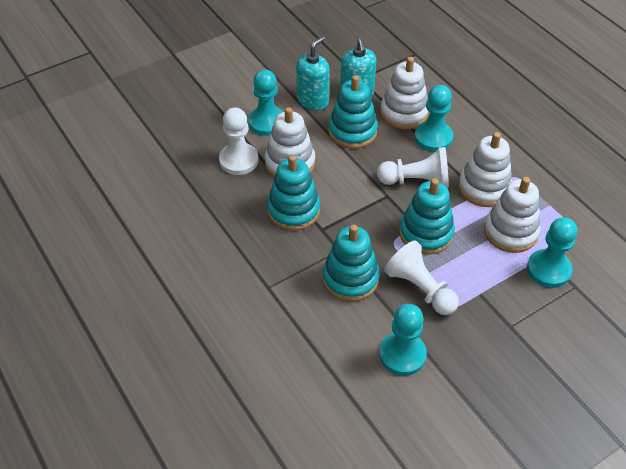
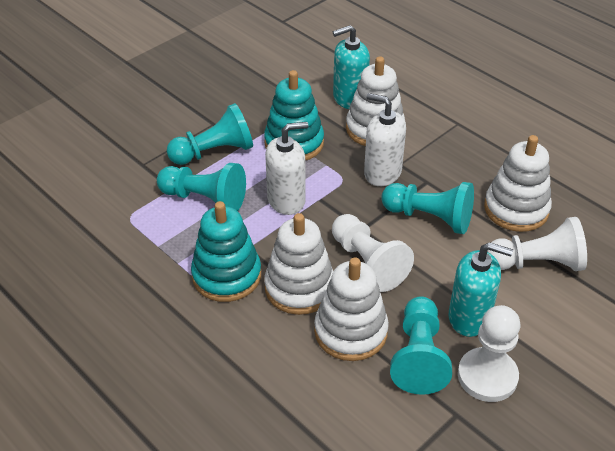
turquoise stacking toy: 4 -> 2
white soap dispenser: 0 -> 2

